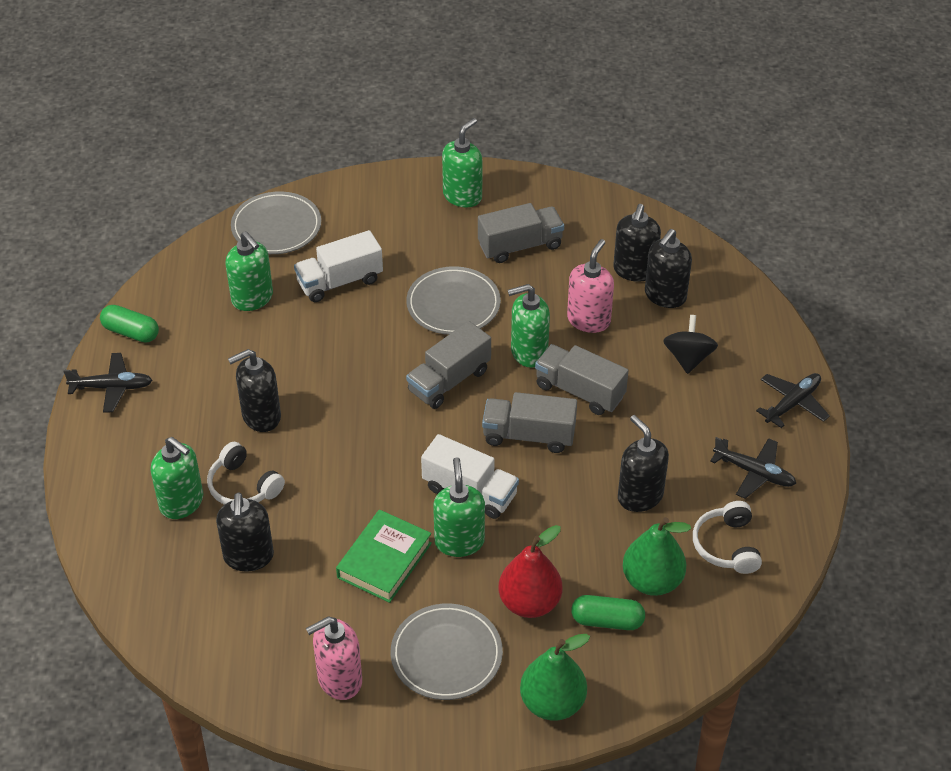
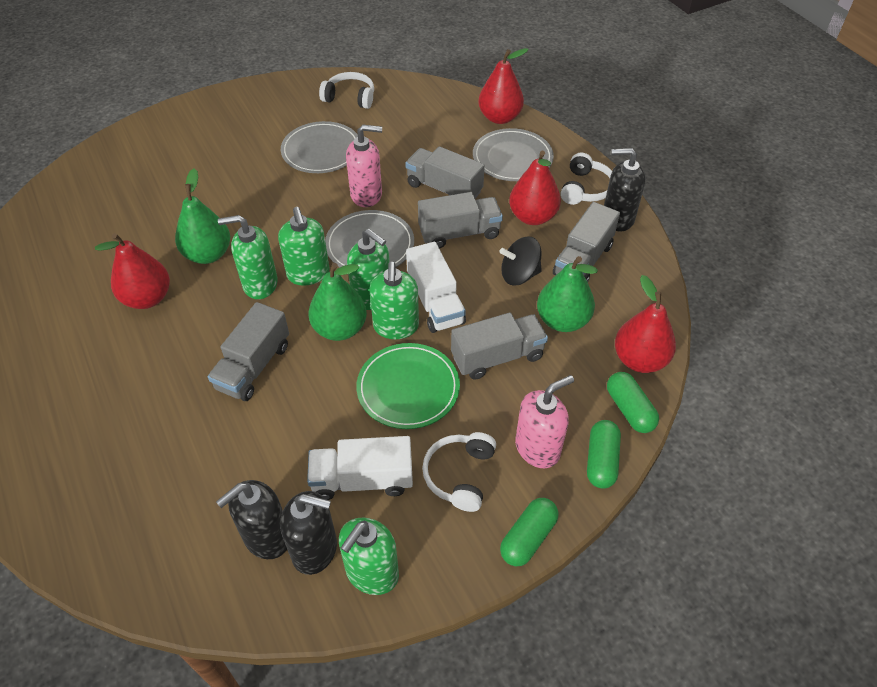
black plane: 3 -> 0
black soap dispenser: 5 -> 3
green book: 1 -> 0
green capsule: 2 -> 3
green pear: 2 -> 3
green plate: 0 -> 1
grey truck: 4 -> 5
red pear: 1 -> 4
white headphones: 2 -> 3

